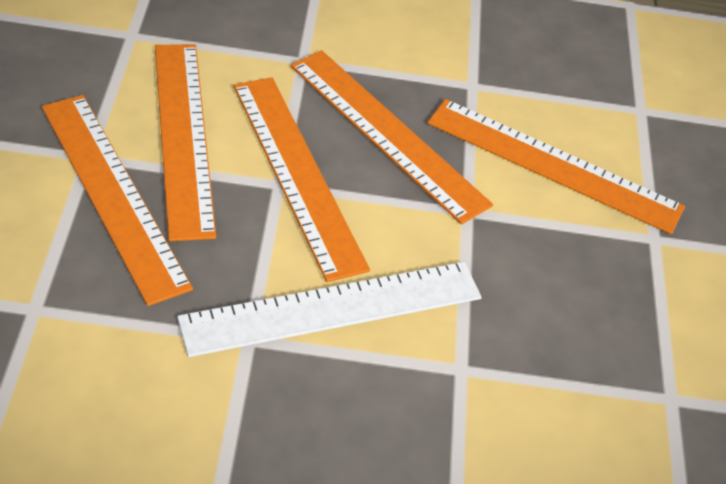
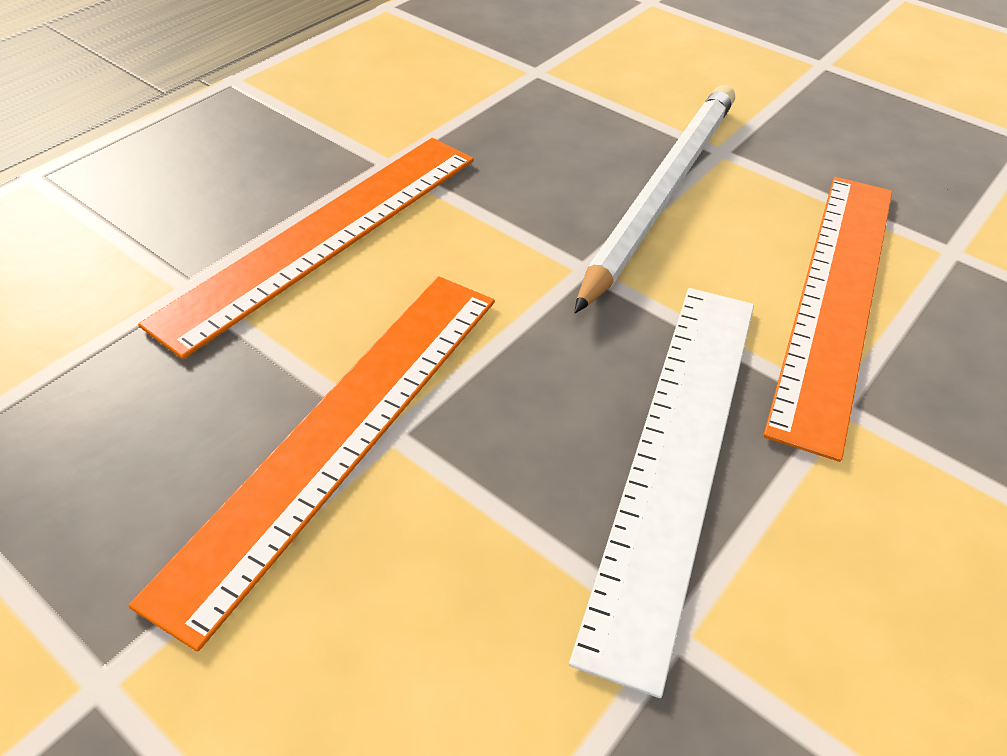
orange ruler: 5 -> 3
white pencil: 0 -> 1

